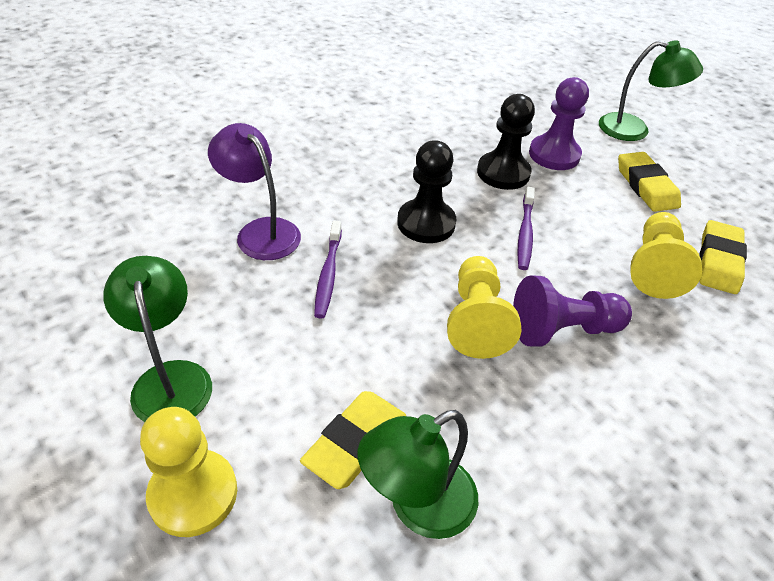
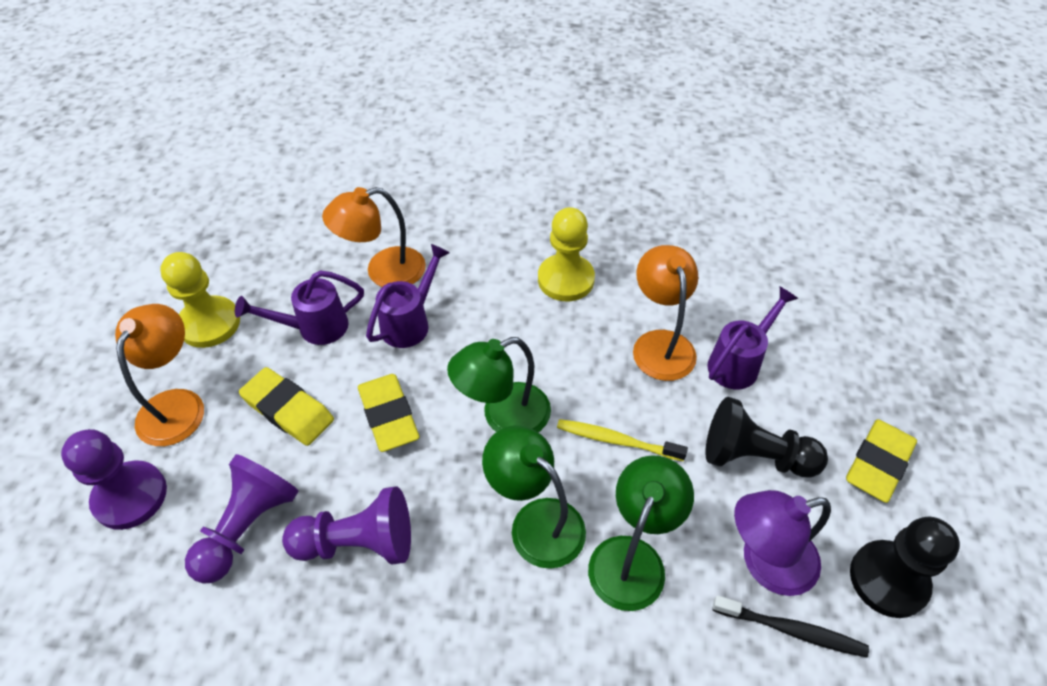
black toothbrush: 0 -> 1
orange lamp: 0 -> 3
purple pawn: 2 -> 3
purple toothbrush: 2 -> 0
purple watering can: 0 -> 3
yellow pawn: 3 -> 2
yellow toothbrush: 0 -> 1

